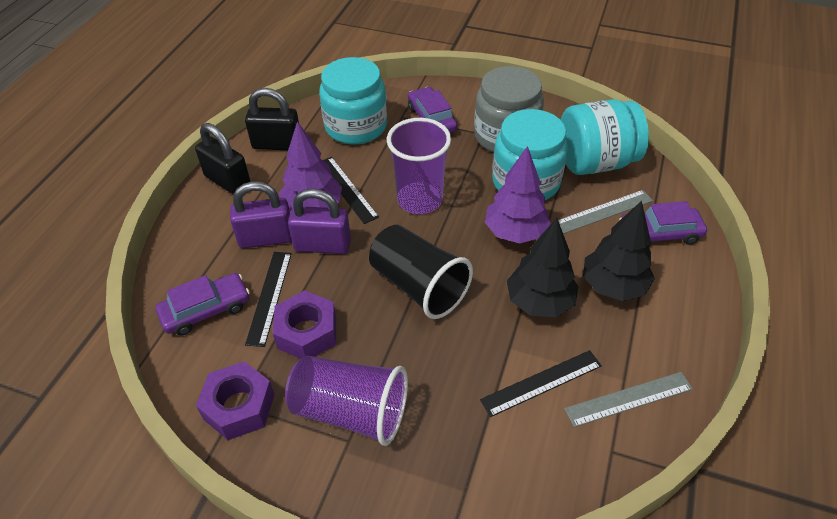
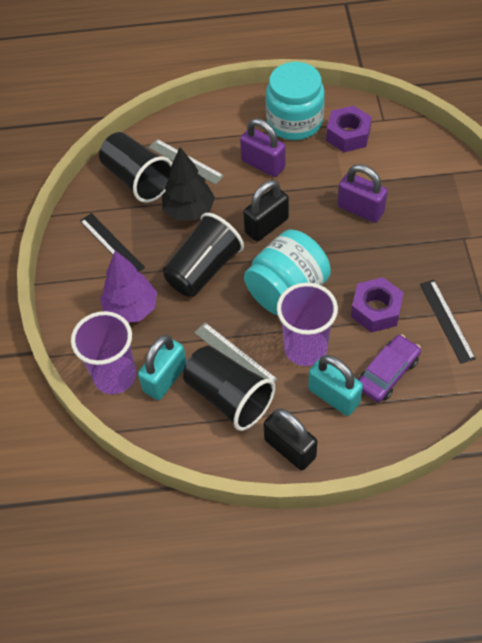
black cup: 1 -> 3
black ruler: 3 -> 2
black tree: 2 -> 1
grey jar: 1 -> 0
purple car: 3 -> 1
purple tree: 2 -> 1
turquoise jar: 3 -> 2
turquoise padlock: 0 -> 2

